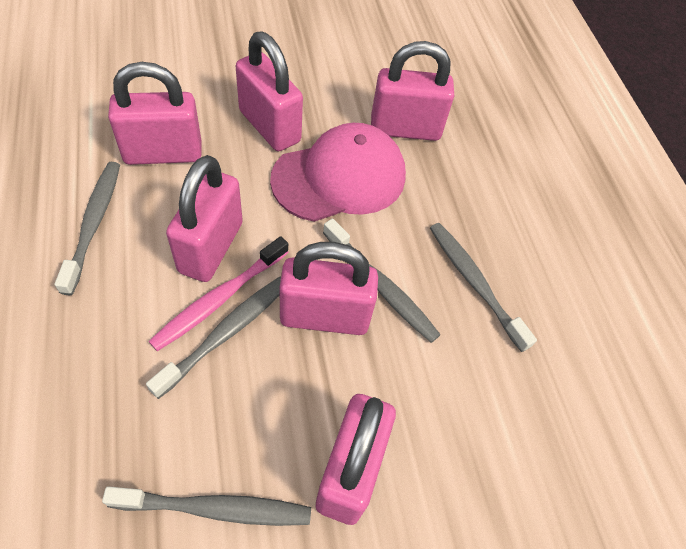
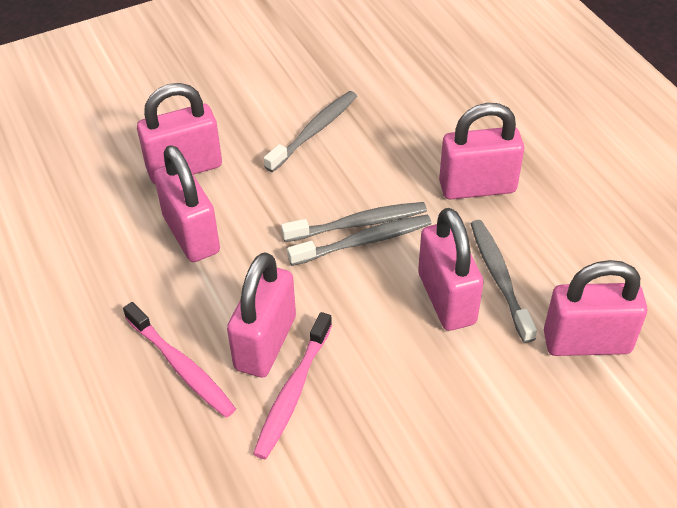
grey toothbrush: 5 -> 4
pink cap: 1 -> 0
pink toothbrush: 1 -> 2

